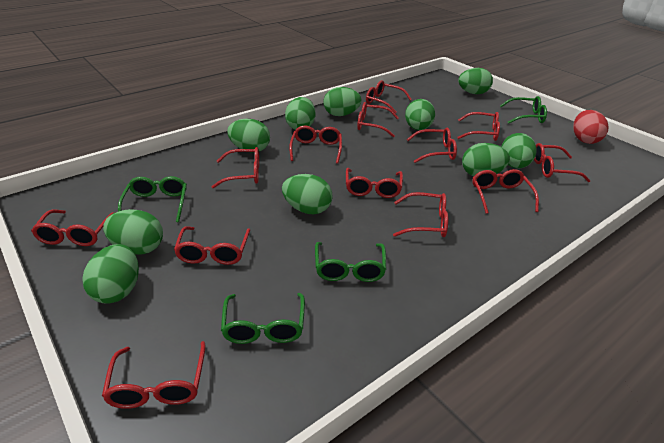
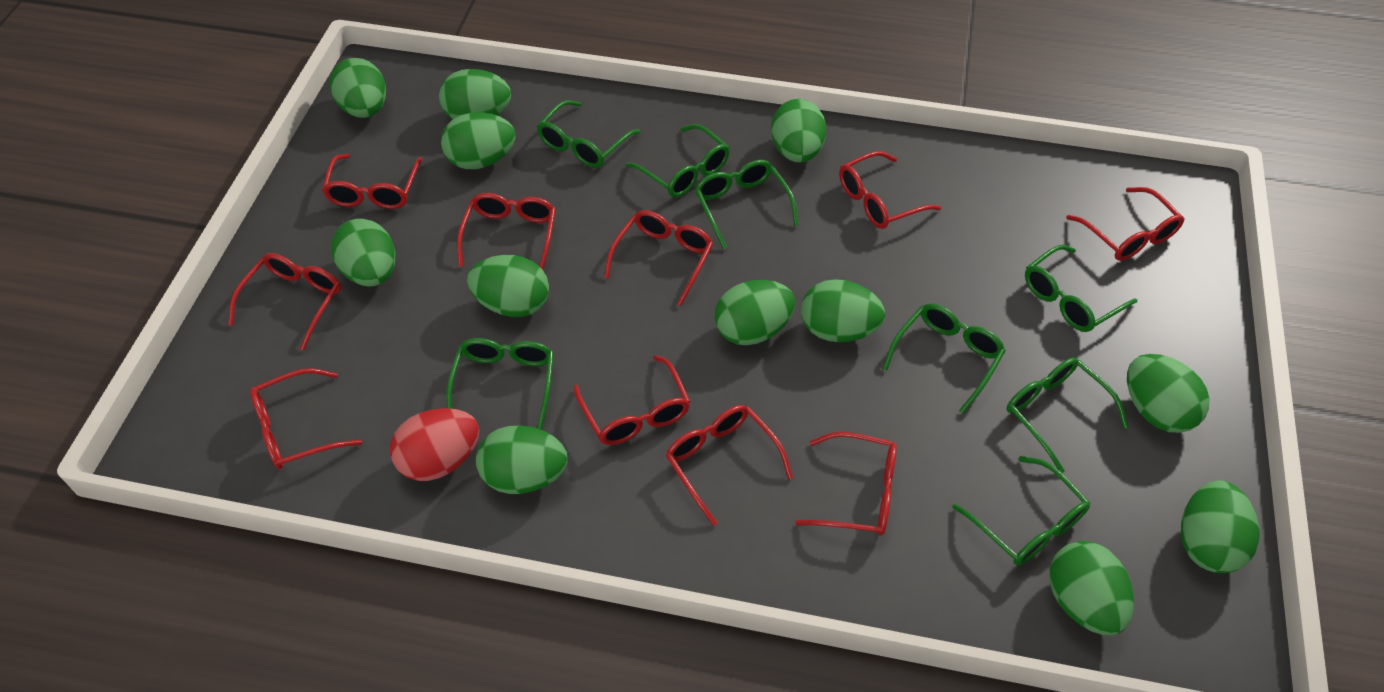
green egg: 10 -> 12
green glasses: 4 -> 8
red glasses: 13 -> 10

